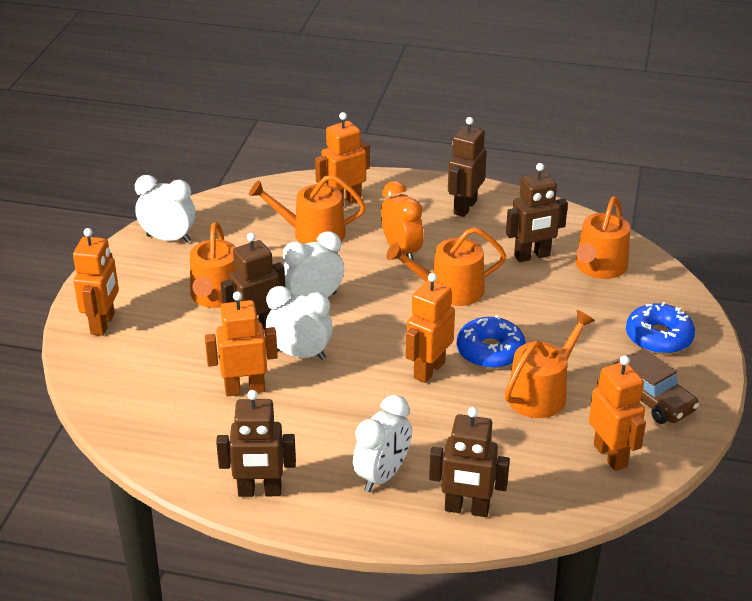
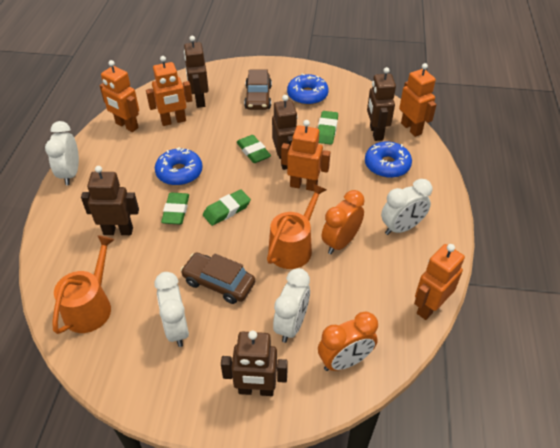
blue donut: 2 -> 3
brown car: 1 -> 2
green eraser: 0 -> 4
orange clock: 1 -> 2
orange watering can: 5 -> 2

